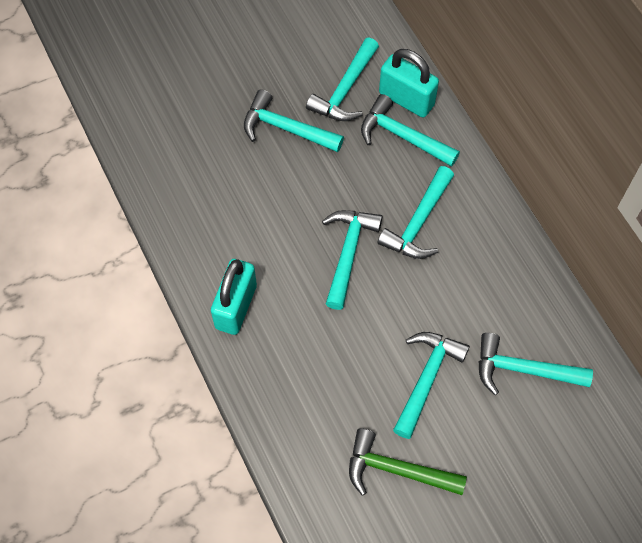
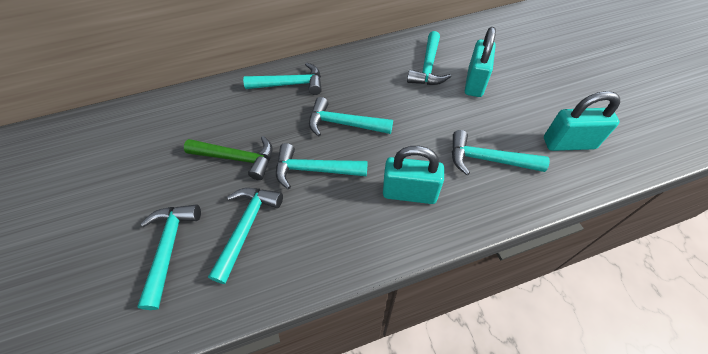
turquoise padlock: 2 -> 3

